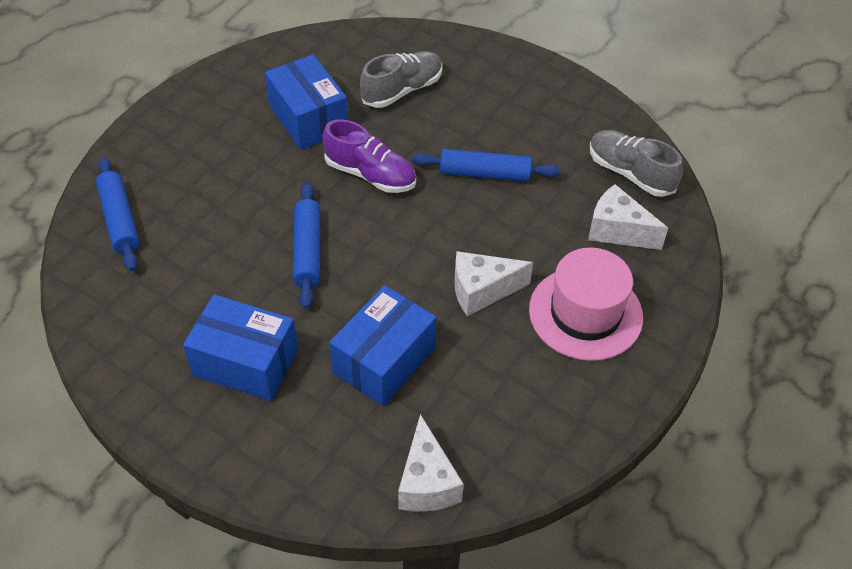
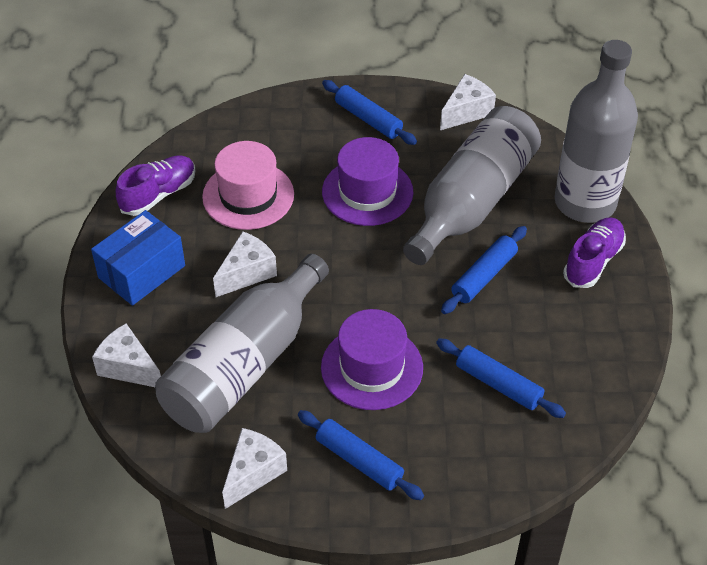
blue box: 3 -> 1
blue rolling pin: 3 -> 4
grey bottle: 0 -> 3
grey shoe: 2 -> 0
purple hat: 0 -> 2
purple shoe: 1 -> 2
white cheese: 3 -> 4

